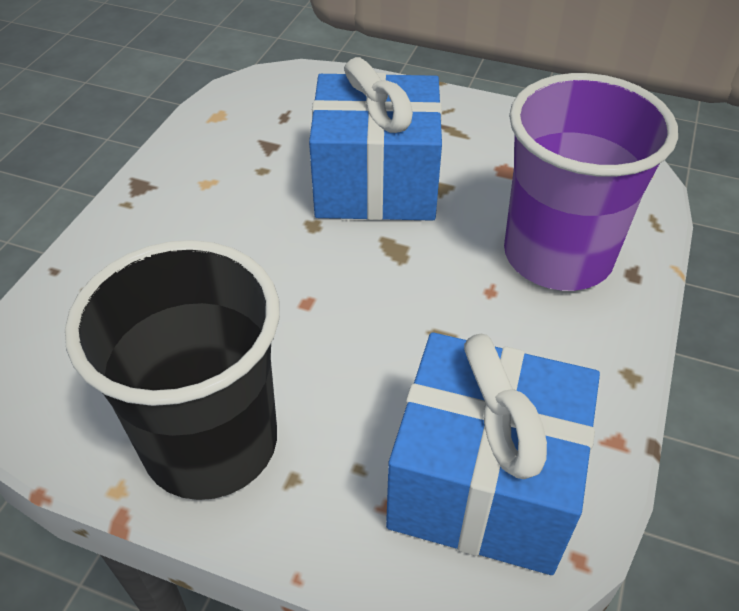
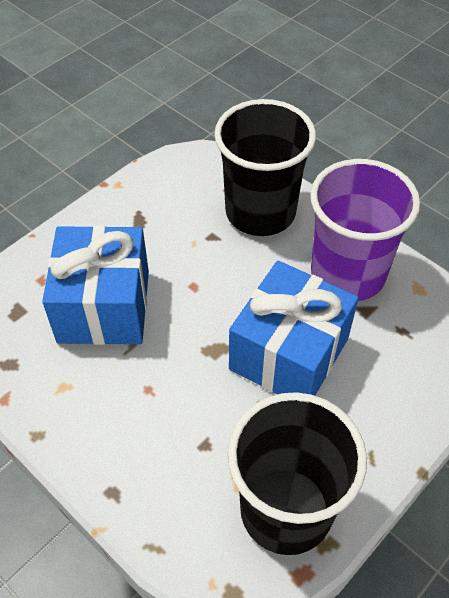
black cup: 1 -> 2

